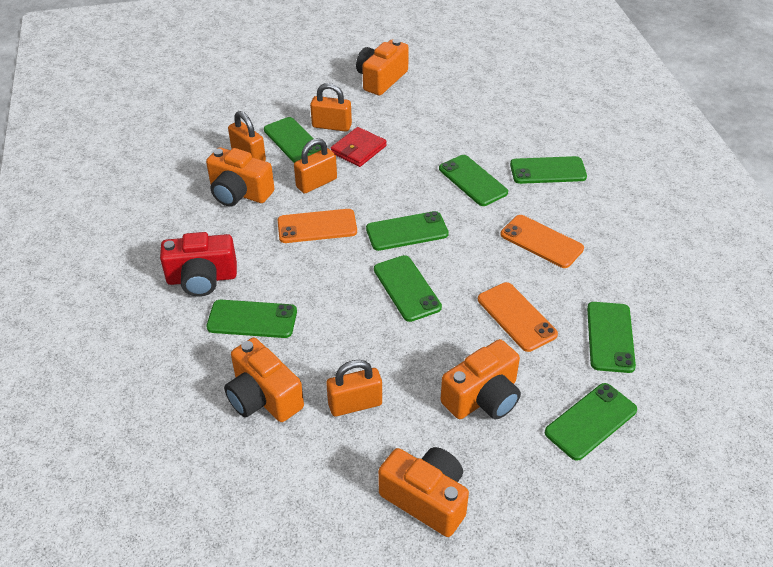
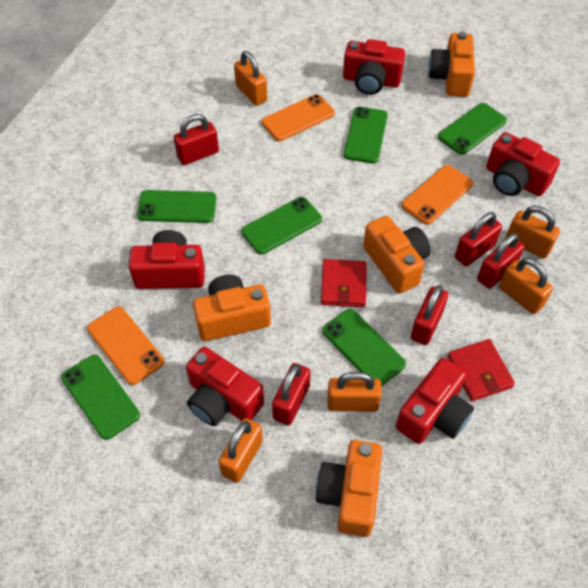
green phone: 8 -> 6
orange camera: 5 -> 4
orange padlock: 4 -> 5
red camera: 1 -> 5
red padlock: 0 -> 5
red wallet: 1 -> 2

